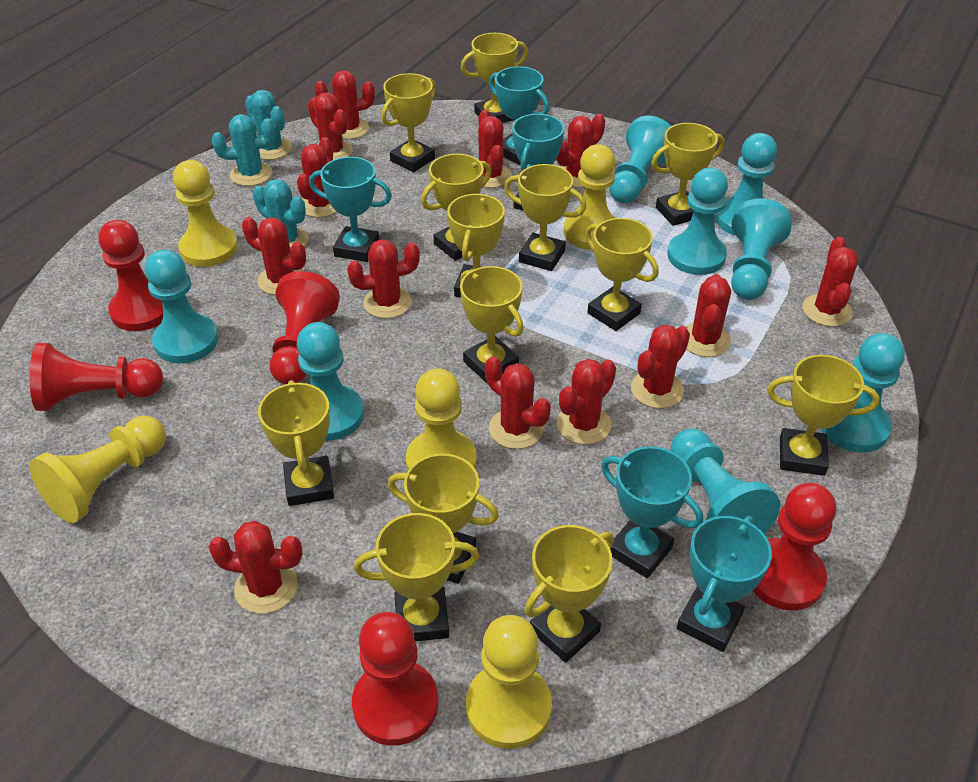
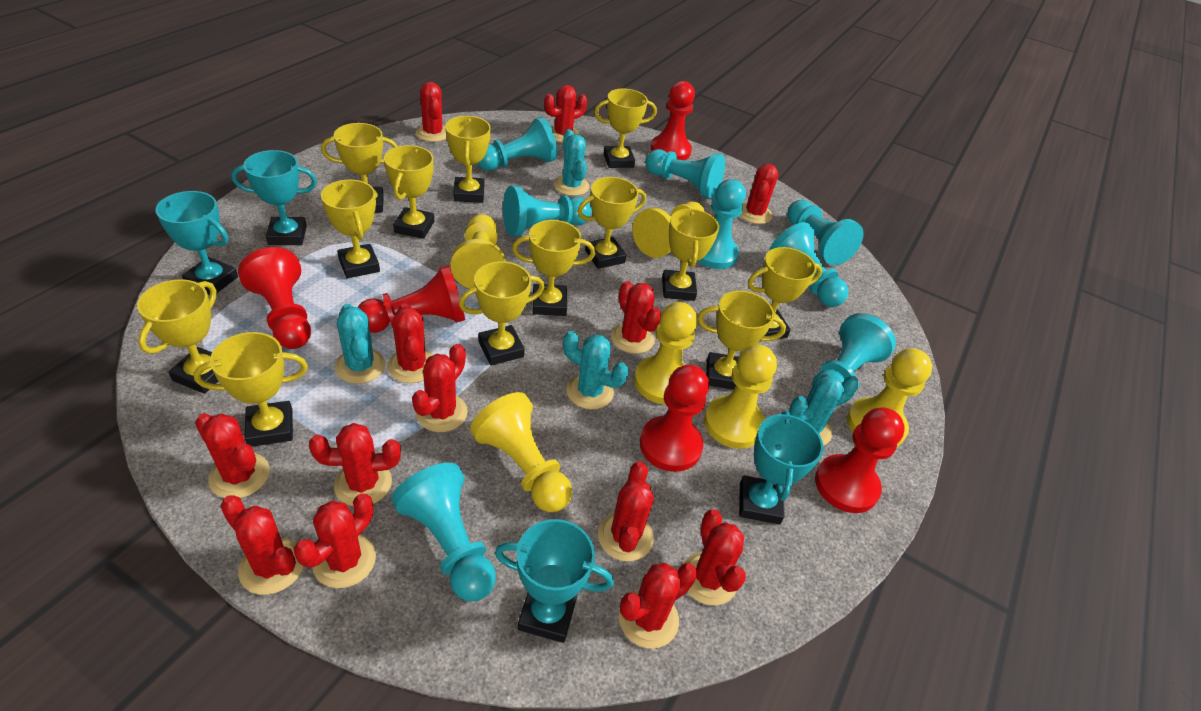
turquoise cactus: 3 -> 4
turquoise trophy: 5 -> 4
yellow pawn: 5 -> 6

